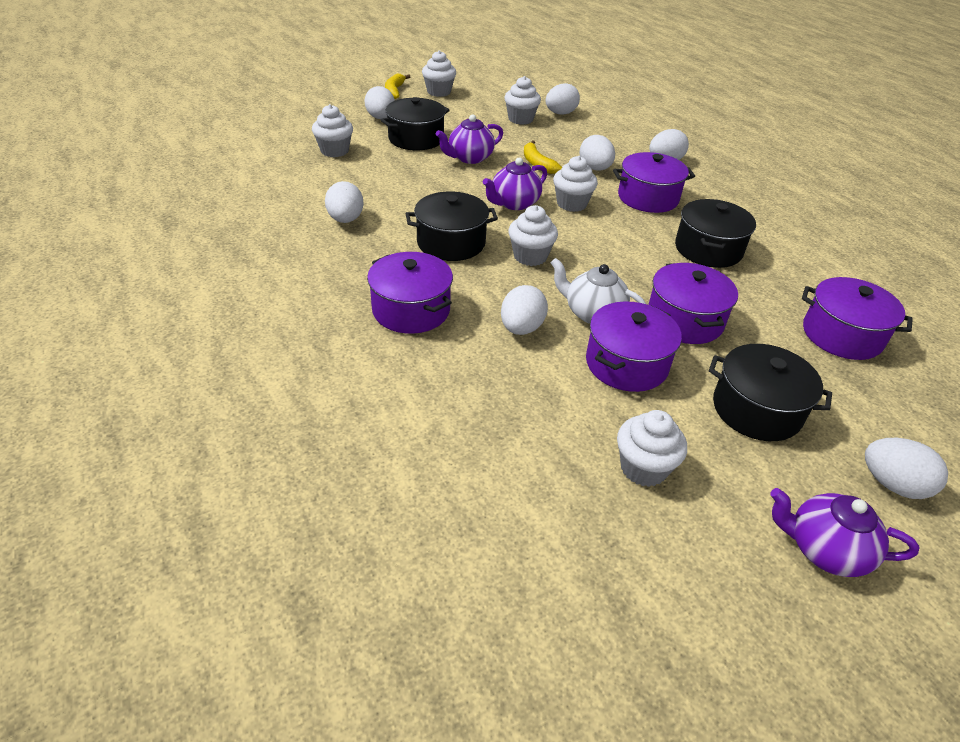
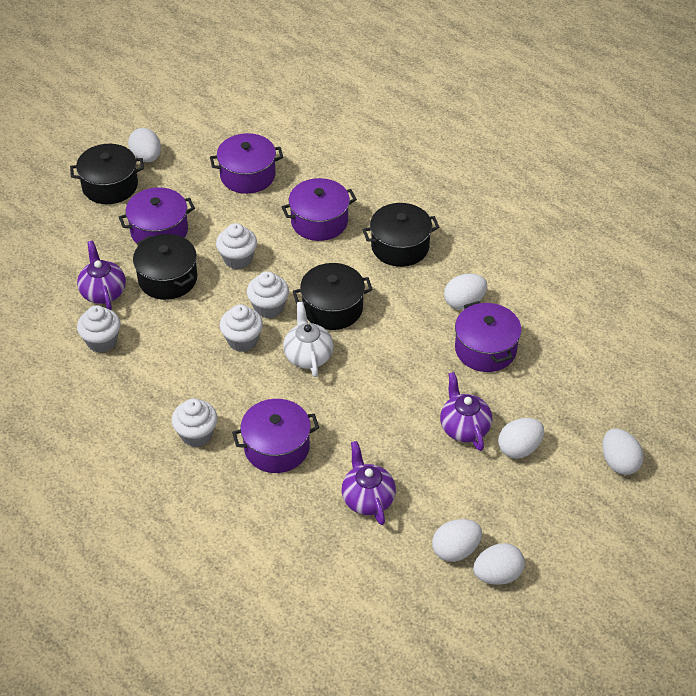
white cupcake: 6 -> 5
white egg: 7 -> 6
yellow banana: 2 -> 0

